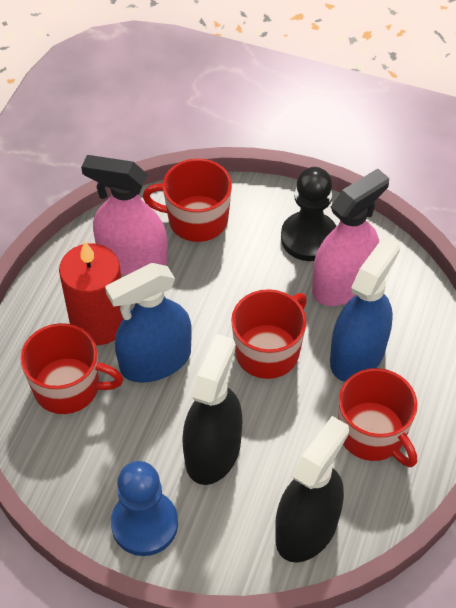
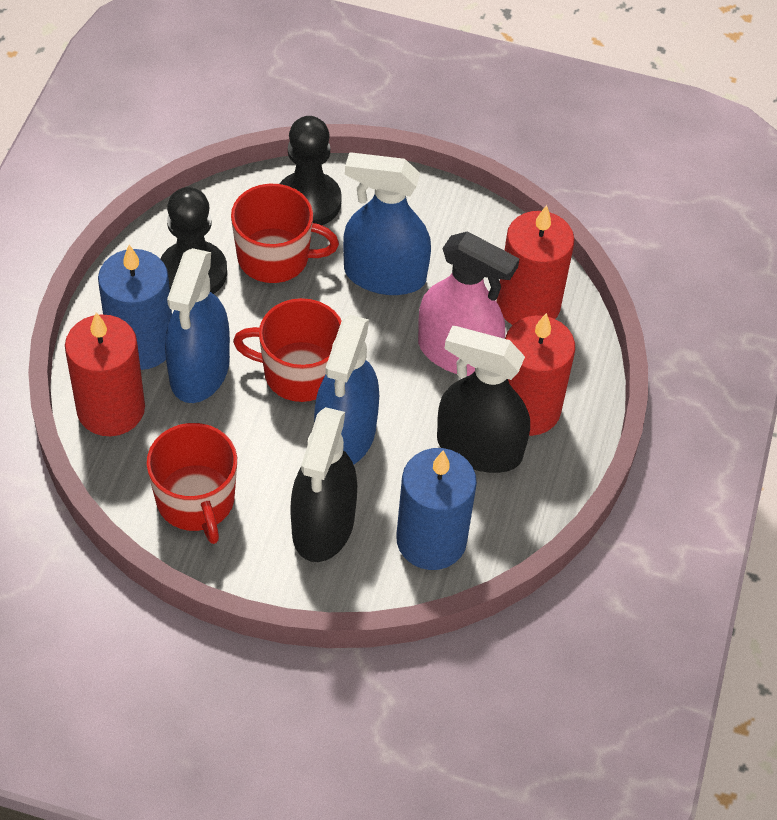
black pawn: 1 -> 2
blue candle: 0 -> 2
blue pawn: 1 -> 0
blue spray bottle: 2 -> 3
pink spray bottle: 2 -> 1
red candle: 1 -> 3
red mug: 4 -> 3

